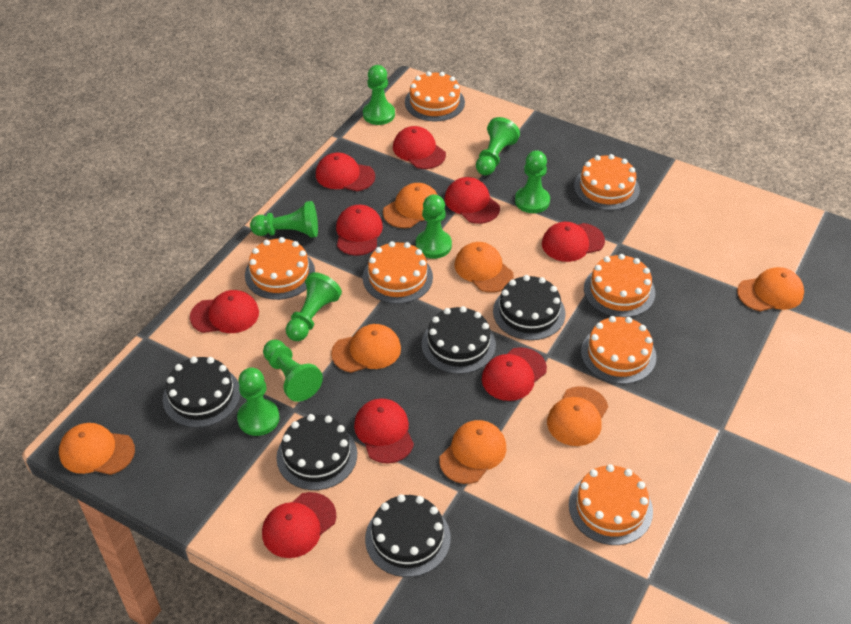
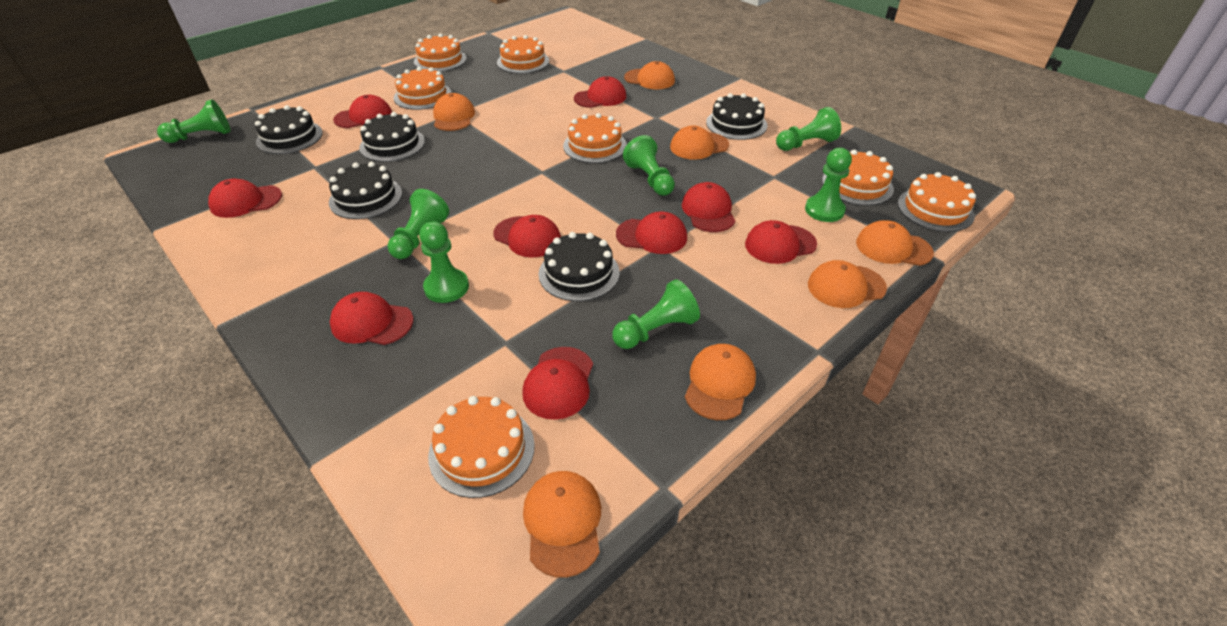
green pawn: 8 -> 7

